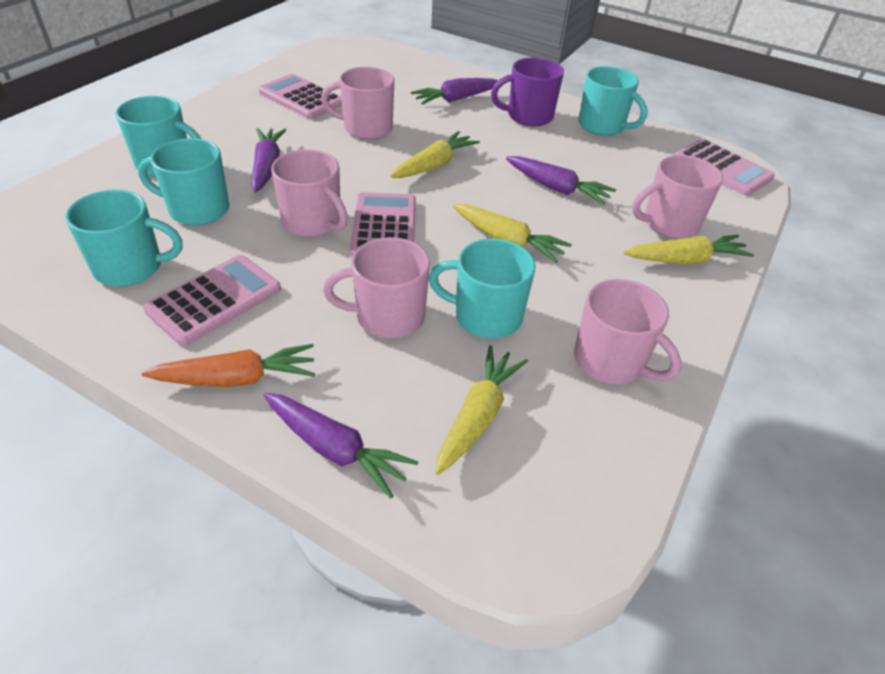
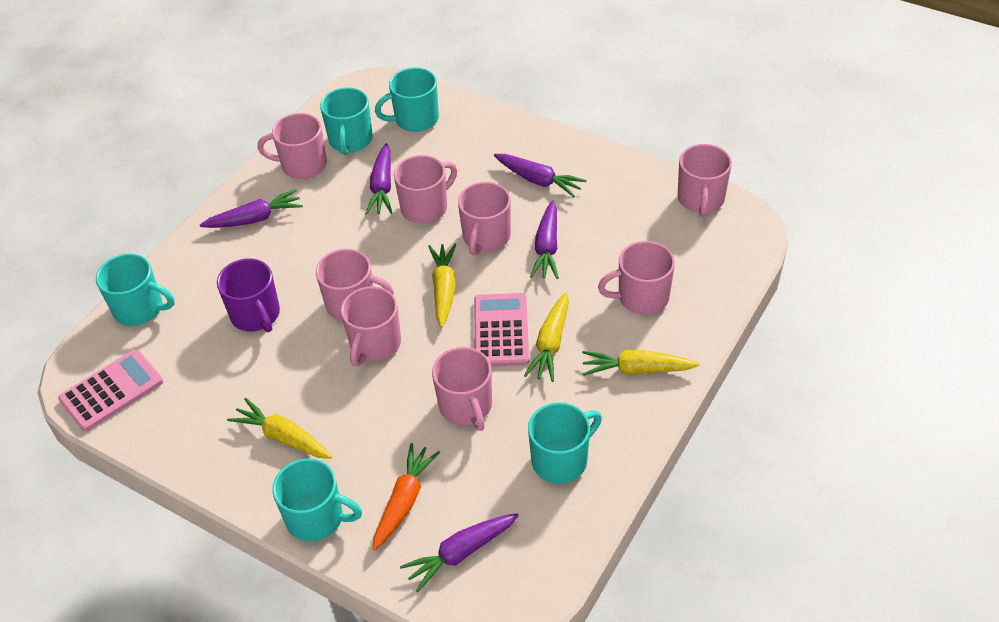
pink calculator: 4 -> 2
pink mug: 5 -> 8
purple carrot: 4 -> 5

